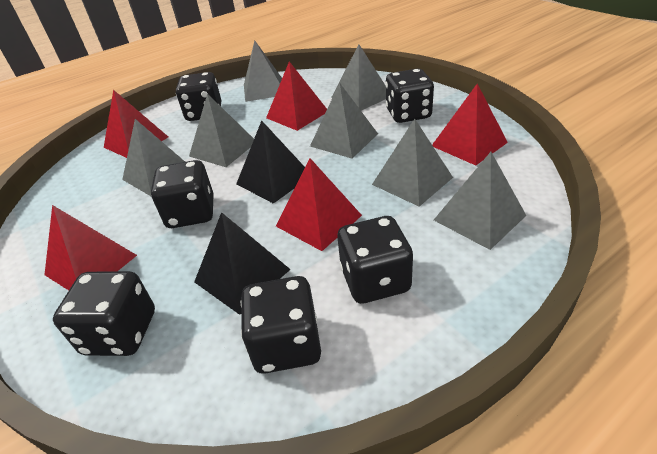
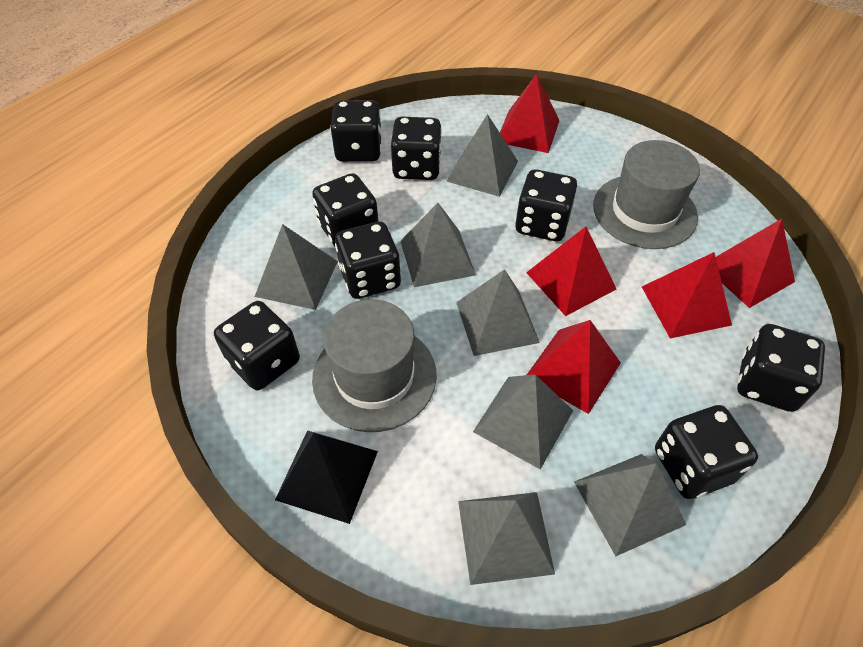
black dice: 6 -> 8
black pyramid: 2 -> 1
grey hat: 0 -> 2

